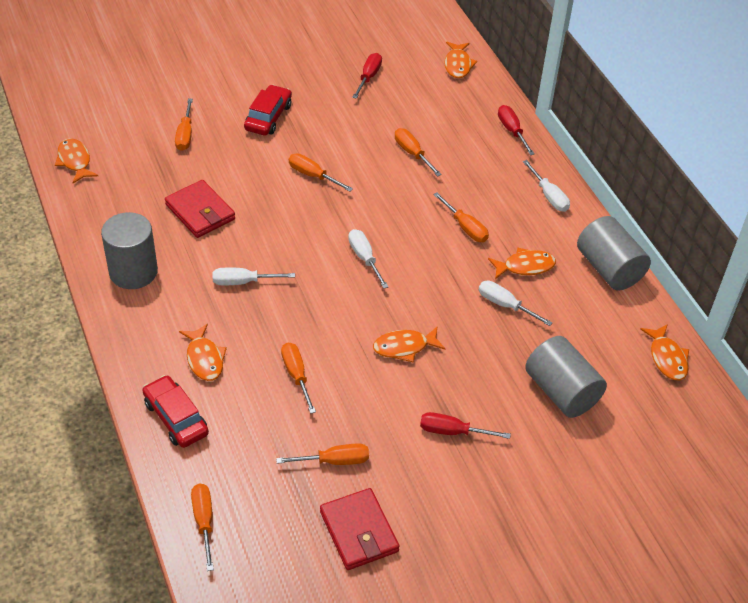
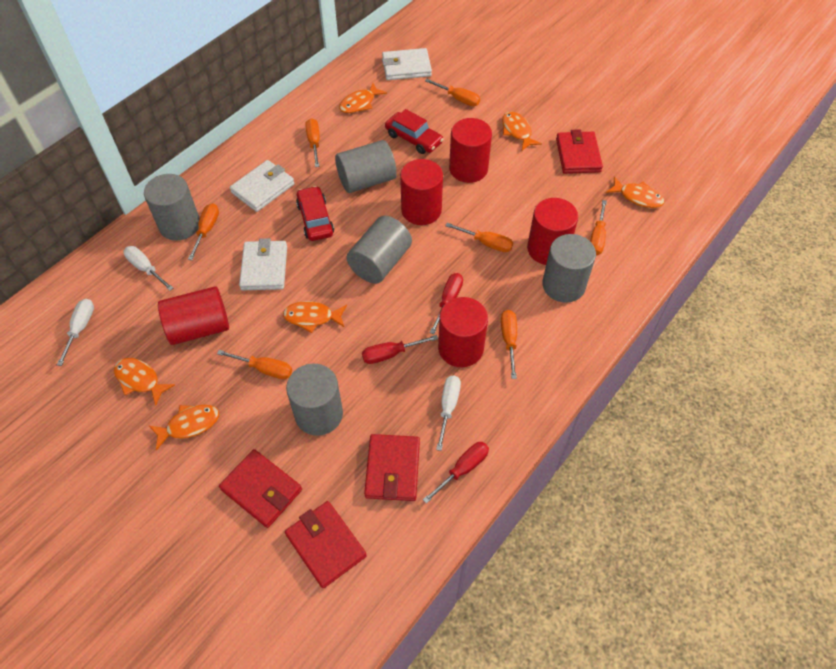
grey cylinder: 3 -> 5
red cylinder: 0 -> 5
red wallet: 2 -> 4
white screwdriver: 4 -> 3
white wallet: 0 -> 3

